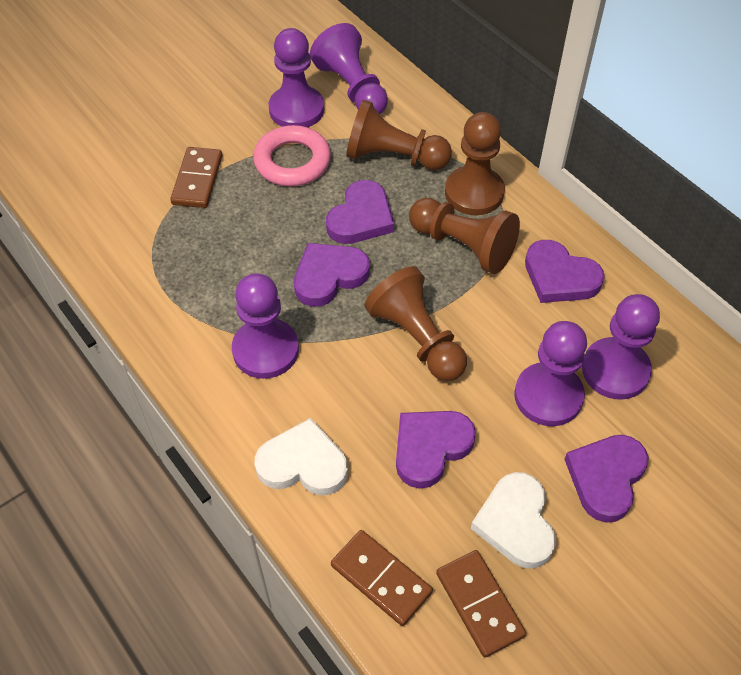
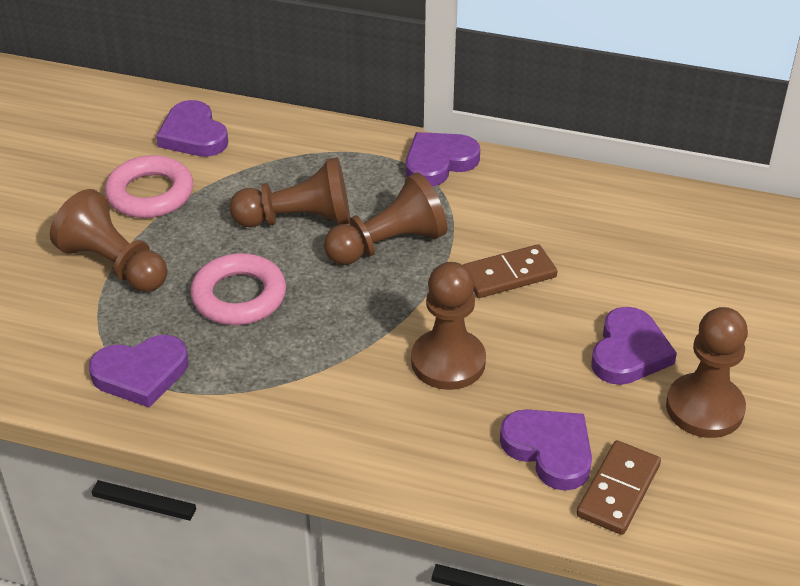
brown domino: 3 -> 2
brown pawn: 4 -> 5
pink ring: 1 -> 2
purple pawn: 5 -> 0
white heart: 2 -> 0

